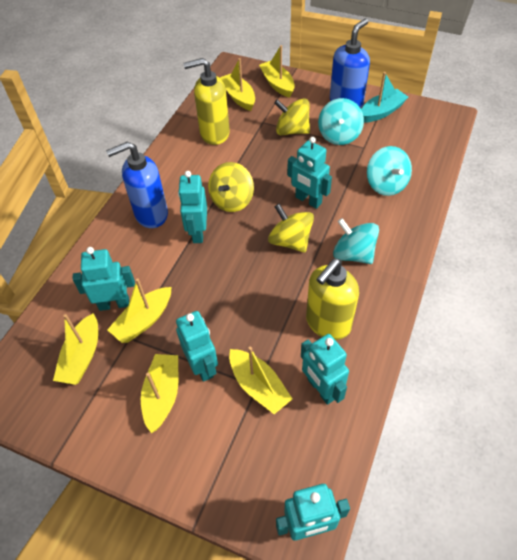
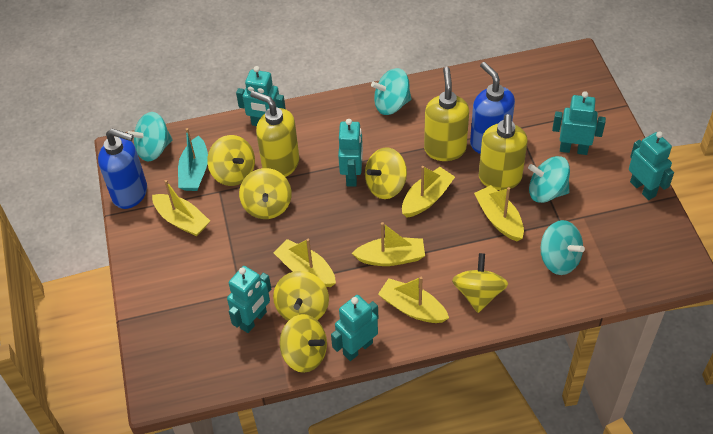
turquoise spinning top: 3 -> 4
yellow soap dispenser: 2 -> 3
yellow spinning top: 3 -> 6

